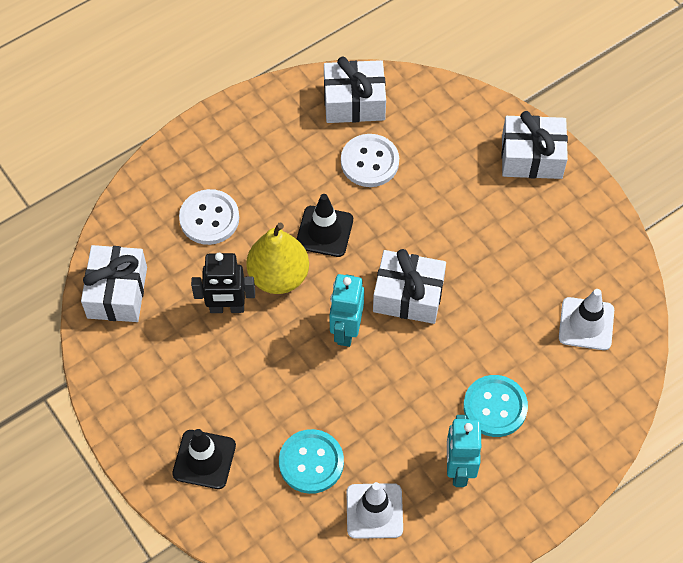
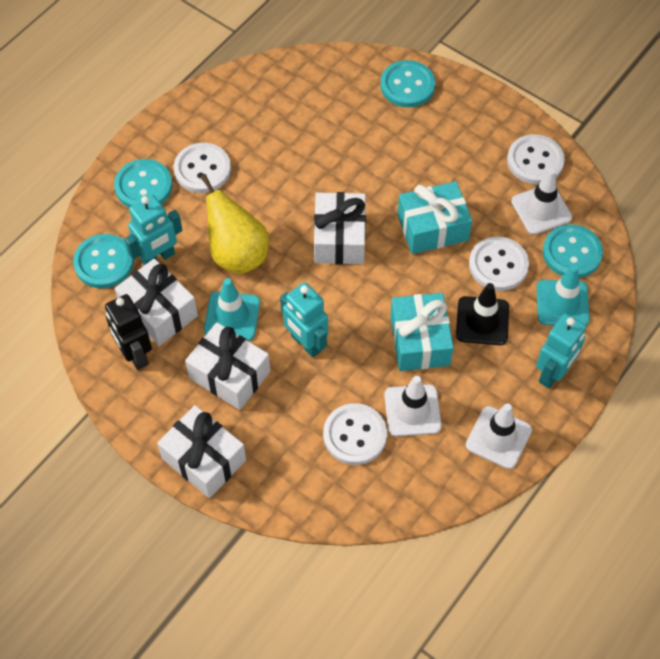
black traffic cone: 2 -> 1
turquoise button: 2 -> 4
turquoise gift: 0 -> 2
turquoise robot: 2 -> 3
turquoise traffic cone: 0 -> 2
white button: 2 -> 4
white traffic cone: 2 -> 3

